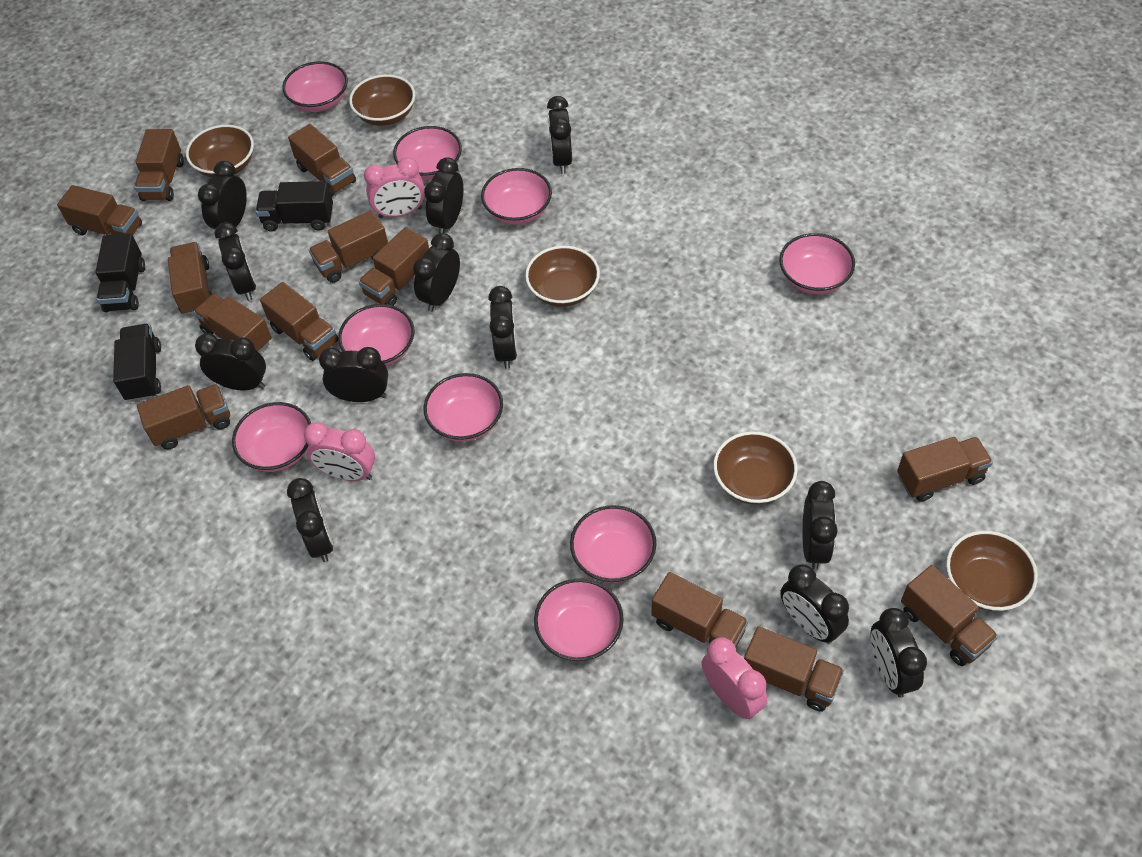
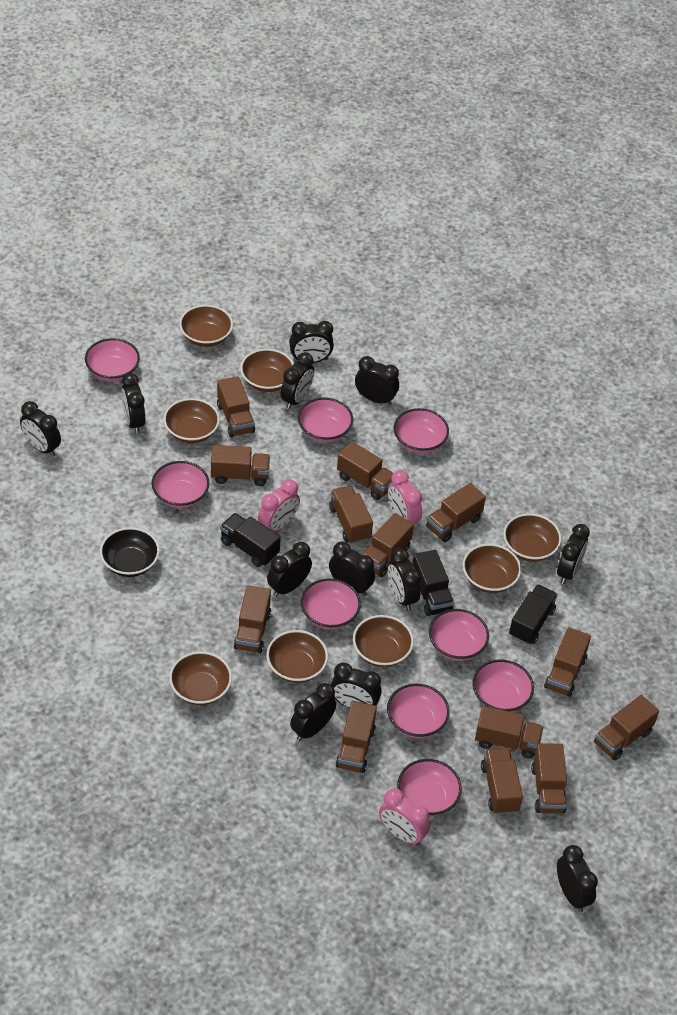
black bowl: 0 -> 1
brown bowl: 5 -> 8

